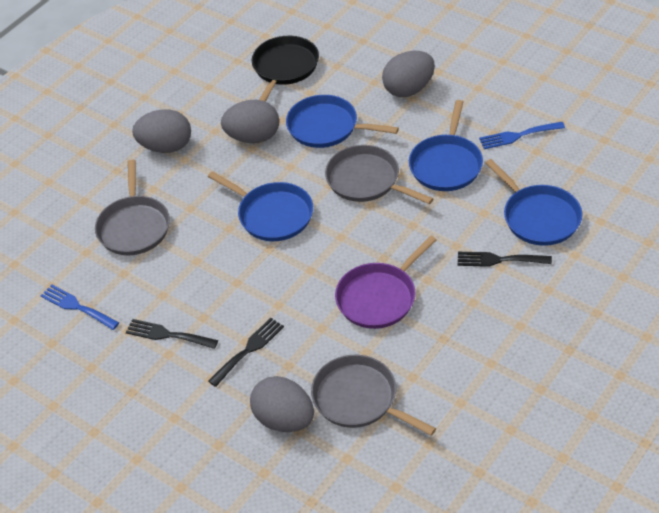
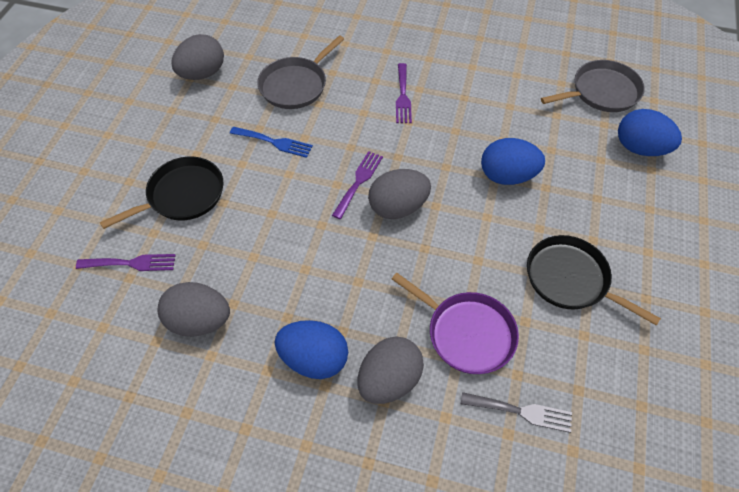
black fork: 3 -> 0
black pan: 1 -> 2
blue egg: 0 -> 3
blue fork: 2 -> 1
blue pan: 4 -> 0
grey fork: 0 -> 1
grey pan: 3 -> 2
purple fork: 0 -> 3

